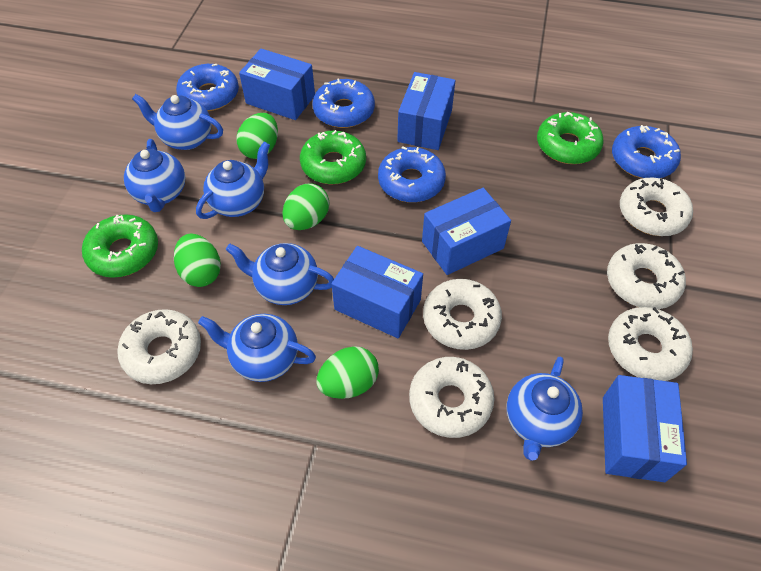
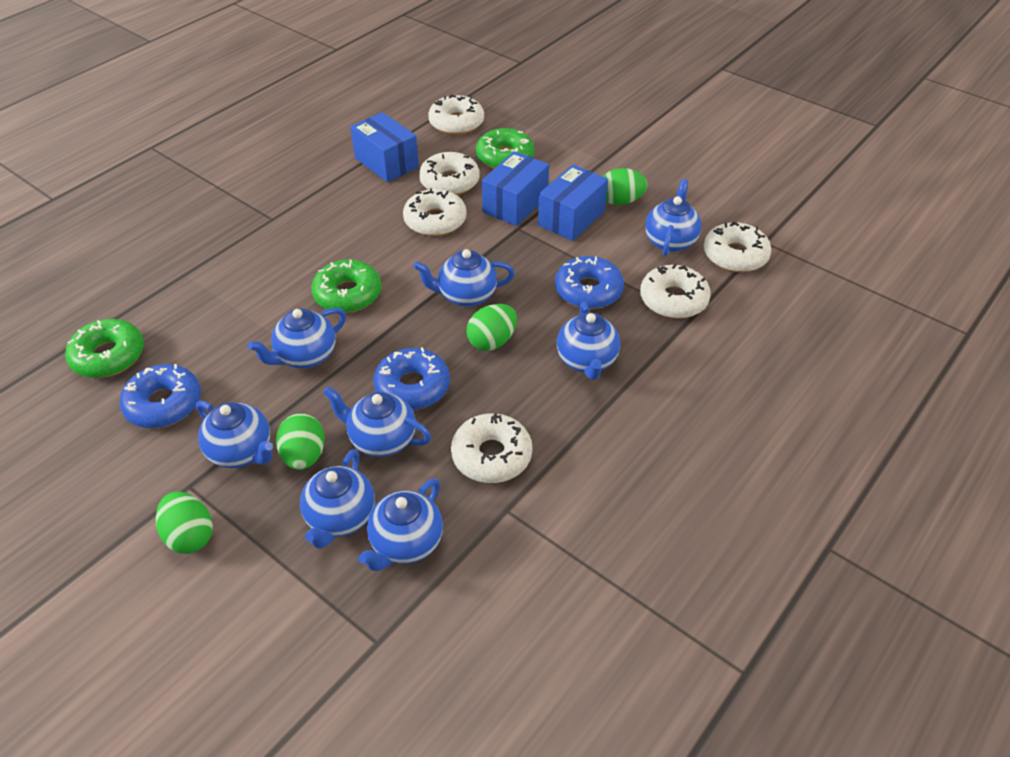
blue box: 5 -> 3
blue donut: 4 -> 3
blue teapot: 6 -> 8

